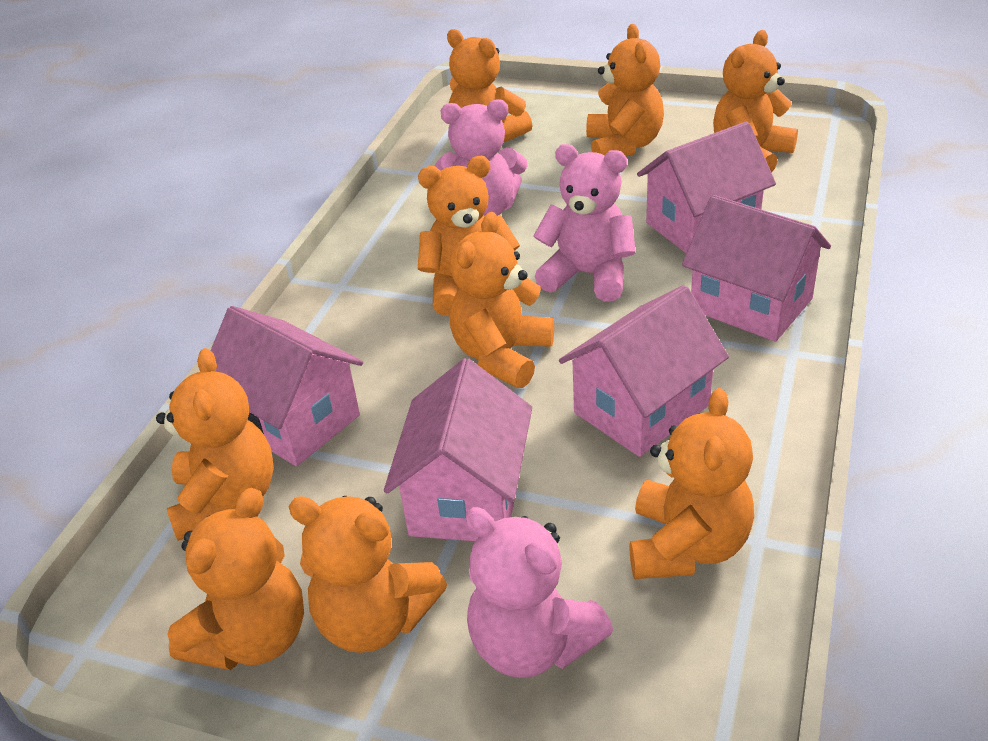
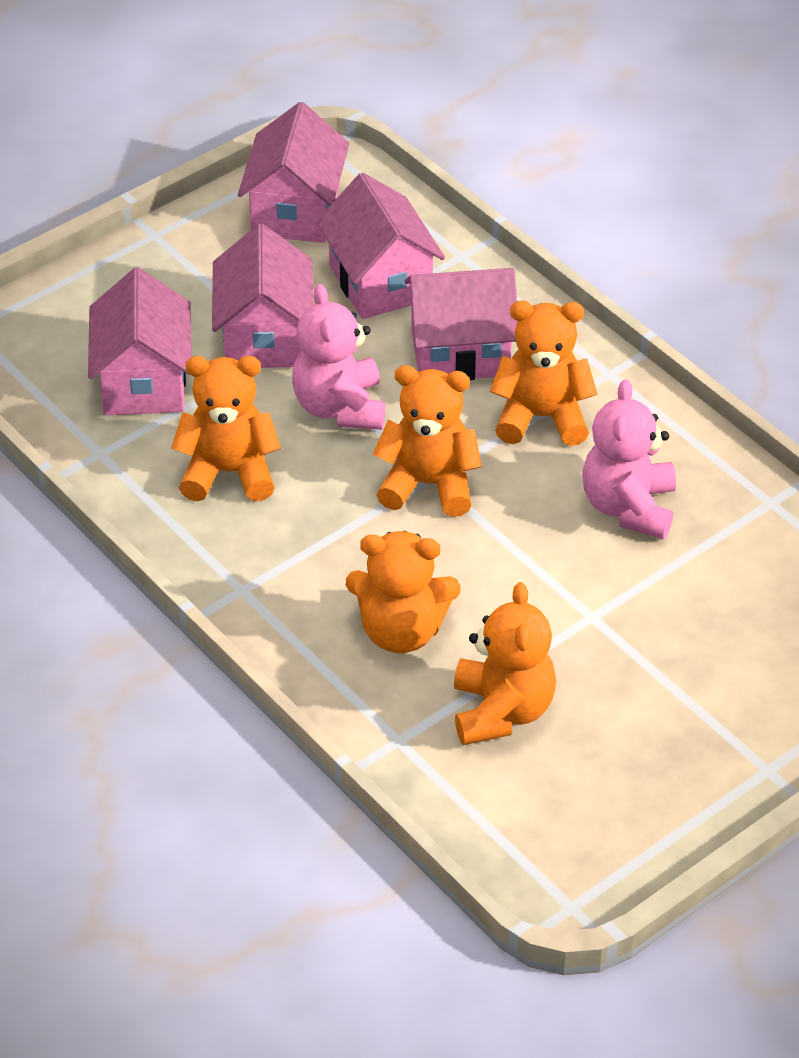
orange teddy bear: 9 -> 5
pink teddy bear: 3 -> 2

